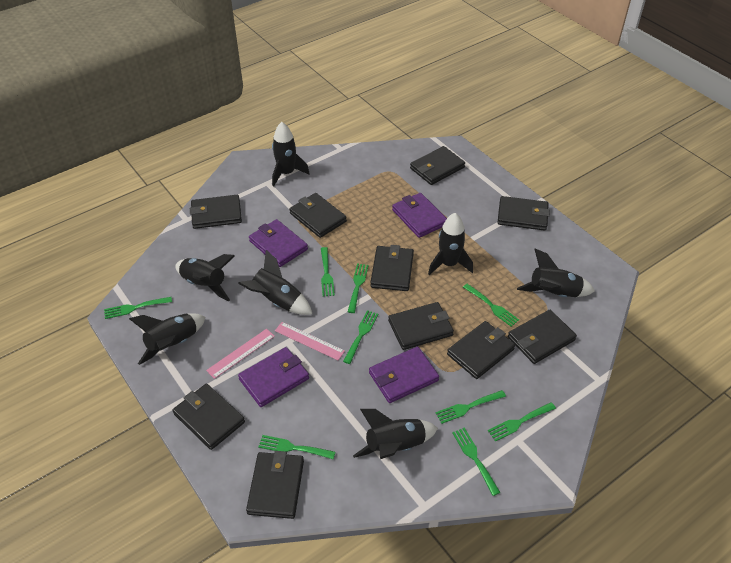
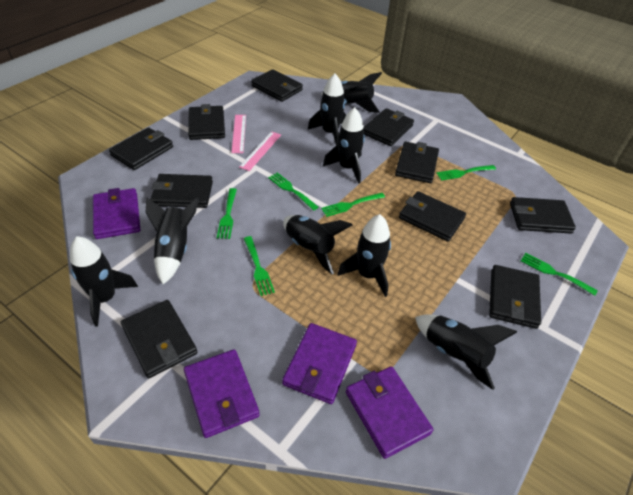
black rocket: 7 -> 8
green fork: 9 -> 6

